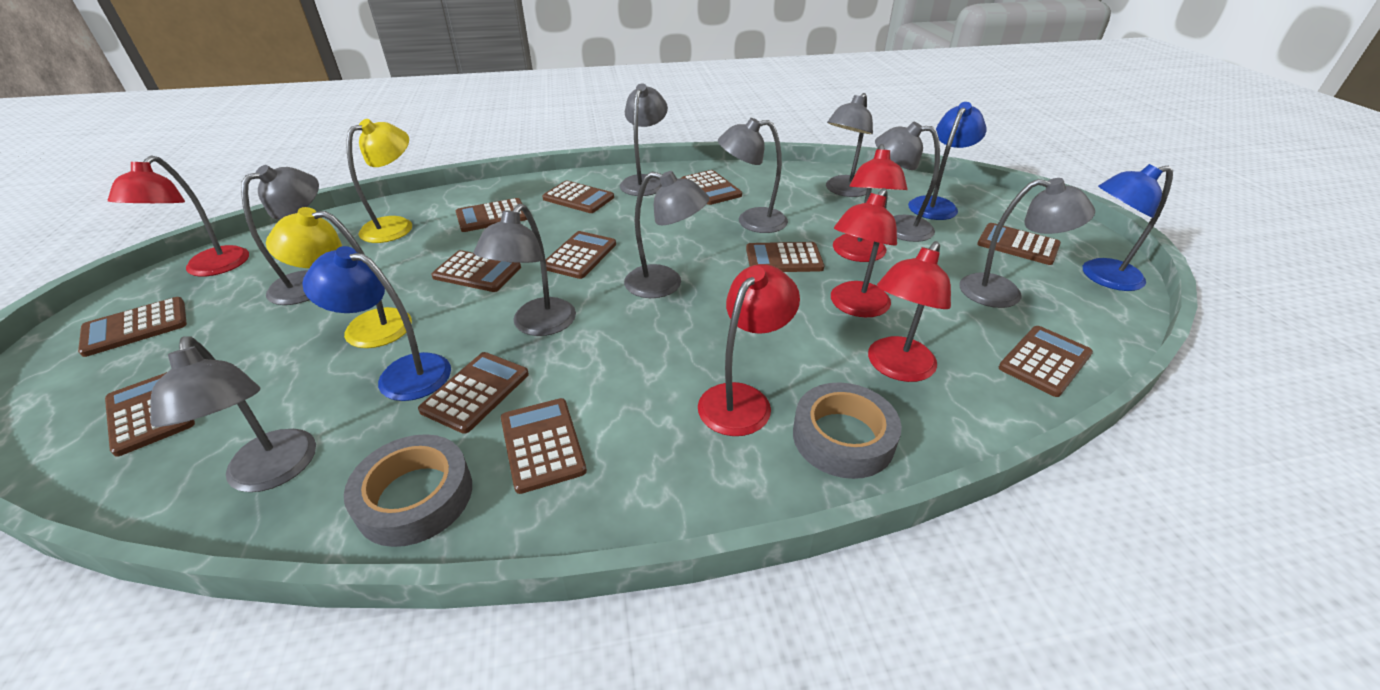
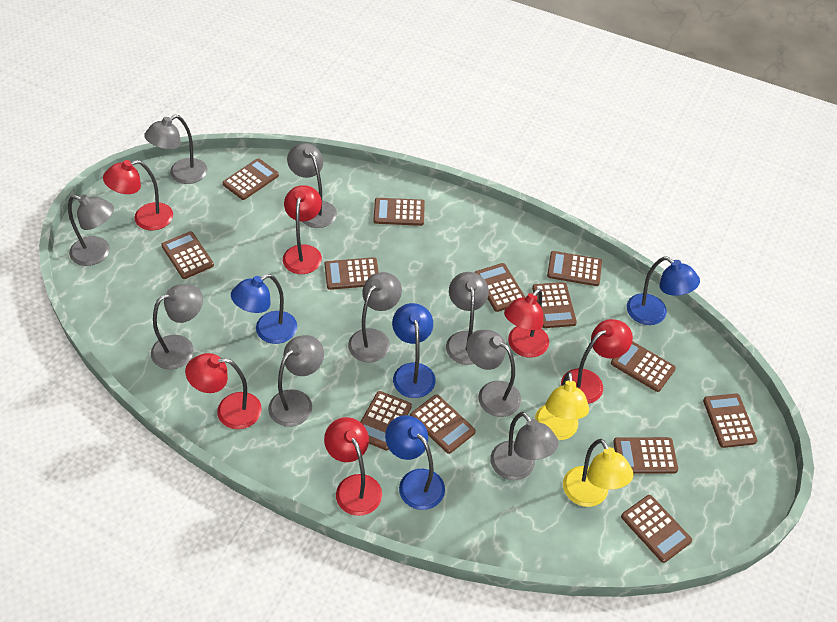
blue lamp: 3 -> 4
brown calculator: 12 -> 13
grey tape: 2 -> 0
red lamp: 5 -> 6

